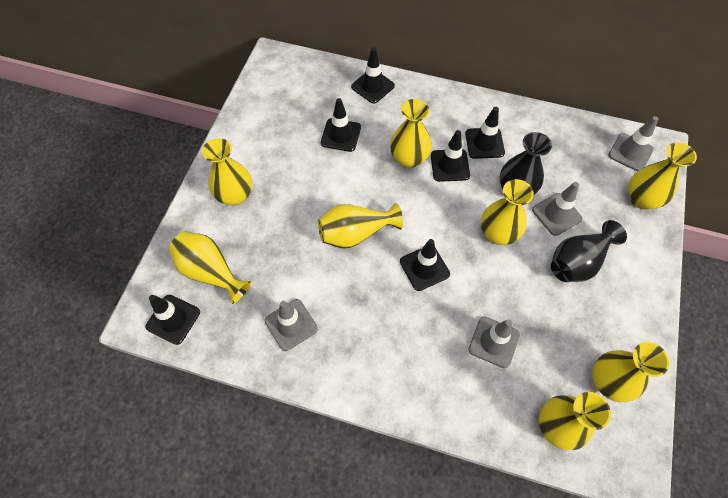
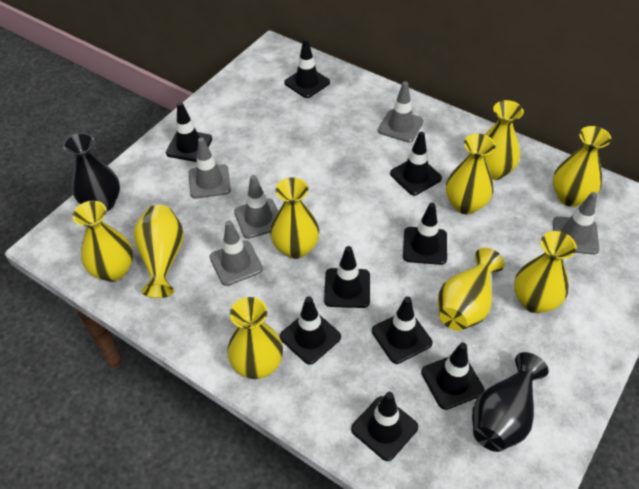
black traffic cone: 6 -> 9
grey traffic cone: 4 -> 5
yellow vase: 8 -> 9

